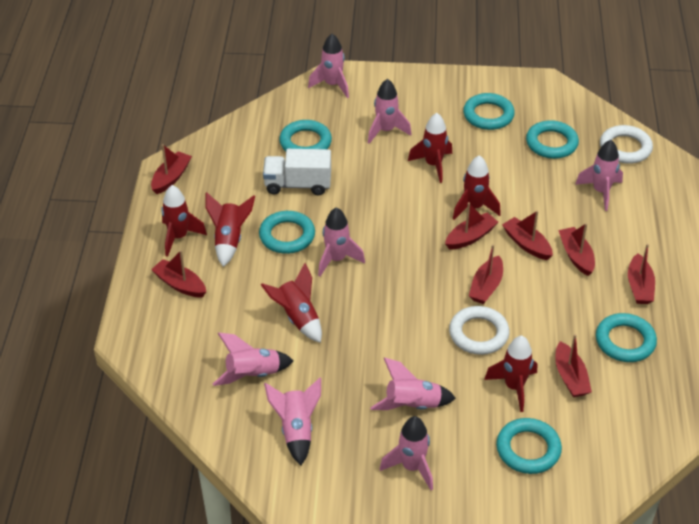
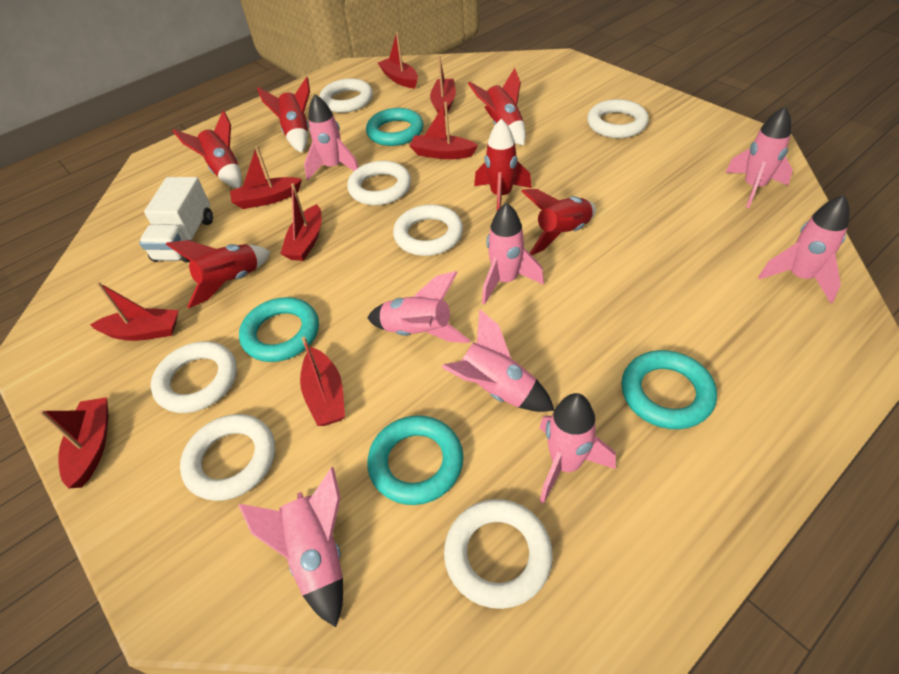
turquoise ring: 6 -> 4
white ring: 2 -> 7

